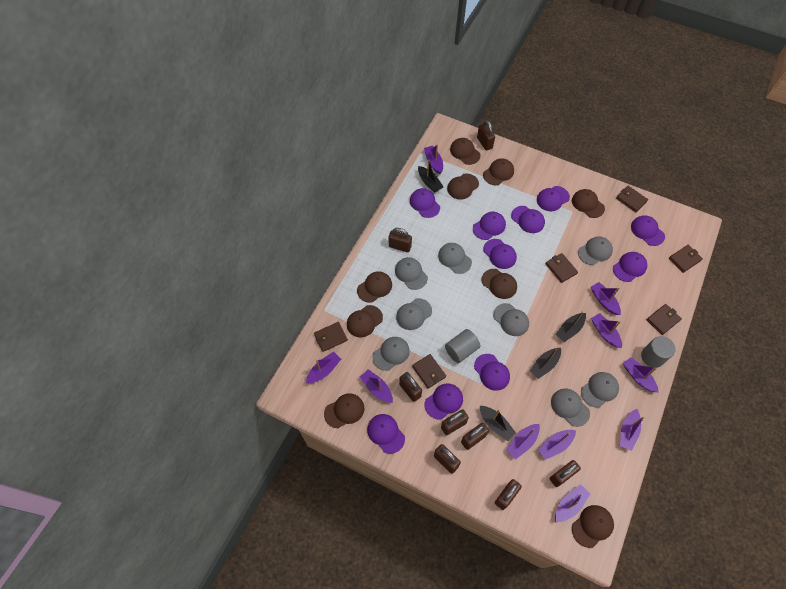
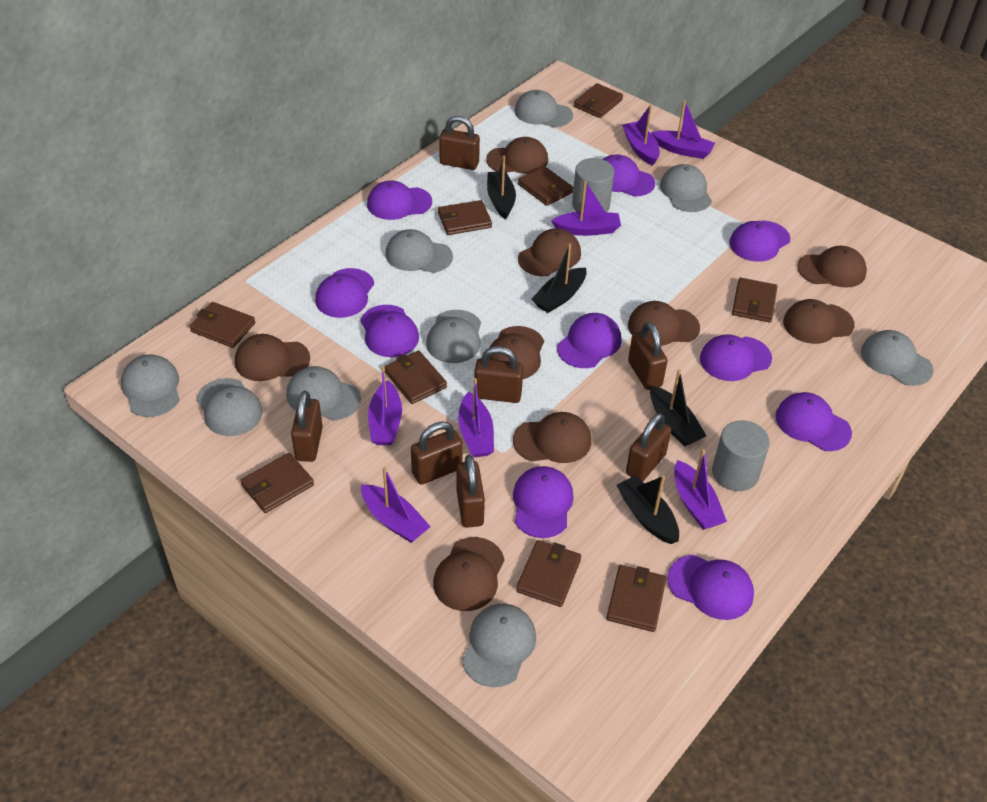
brown padlock: 8 -> 7
brown wallet: 6 -> 9
grey cap: 8 -> 9
purple boat: 10 -> 7

